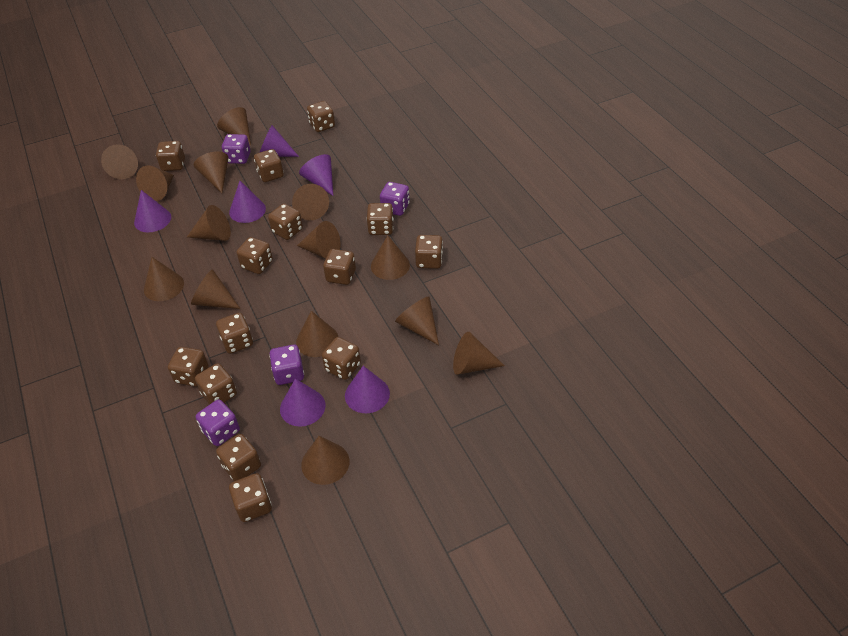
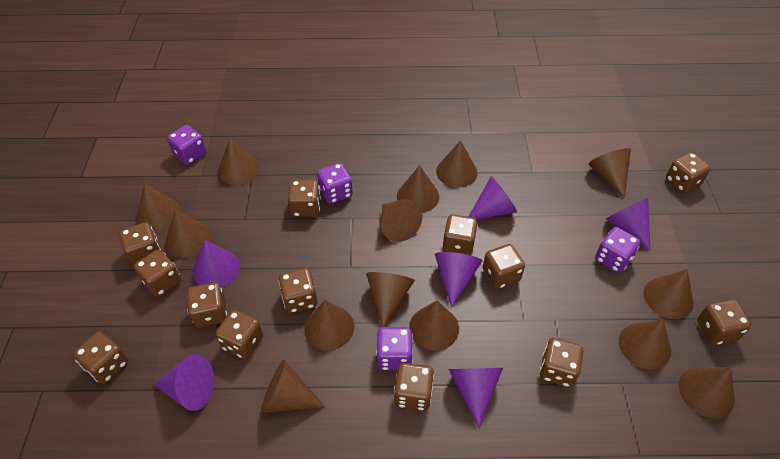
brown dice: 14 -> 13

